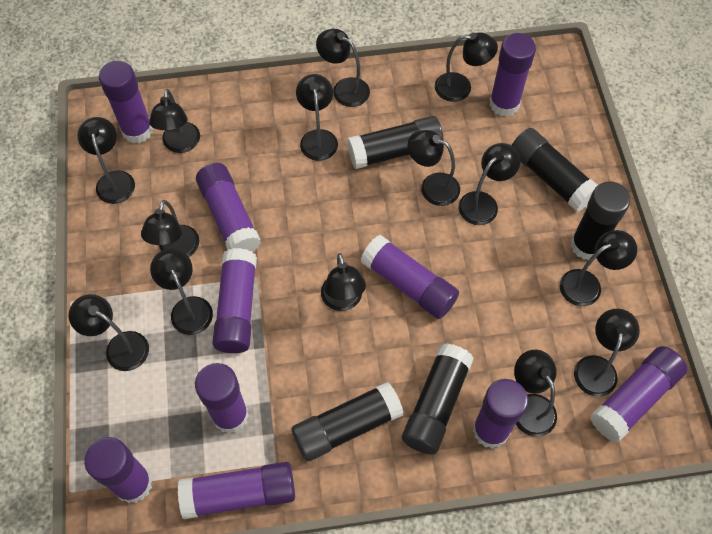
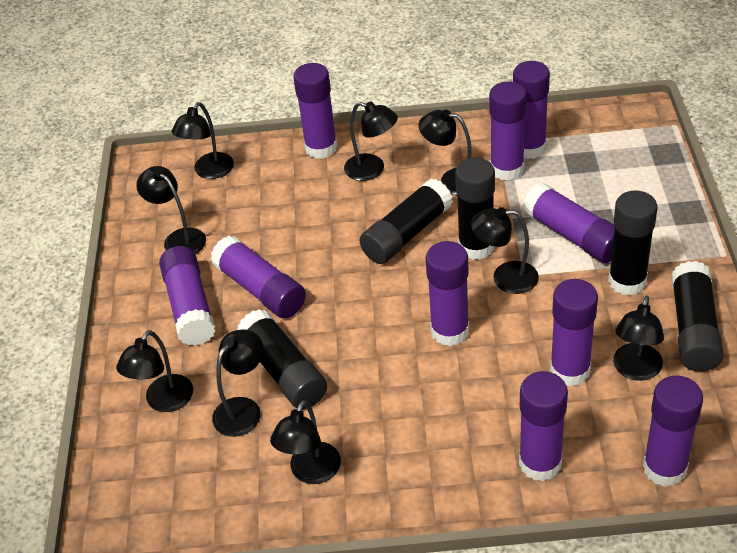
black lamp: 14 -> 9

